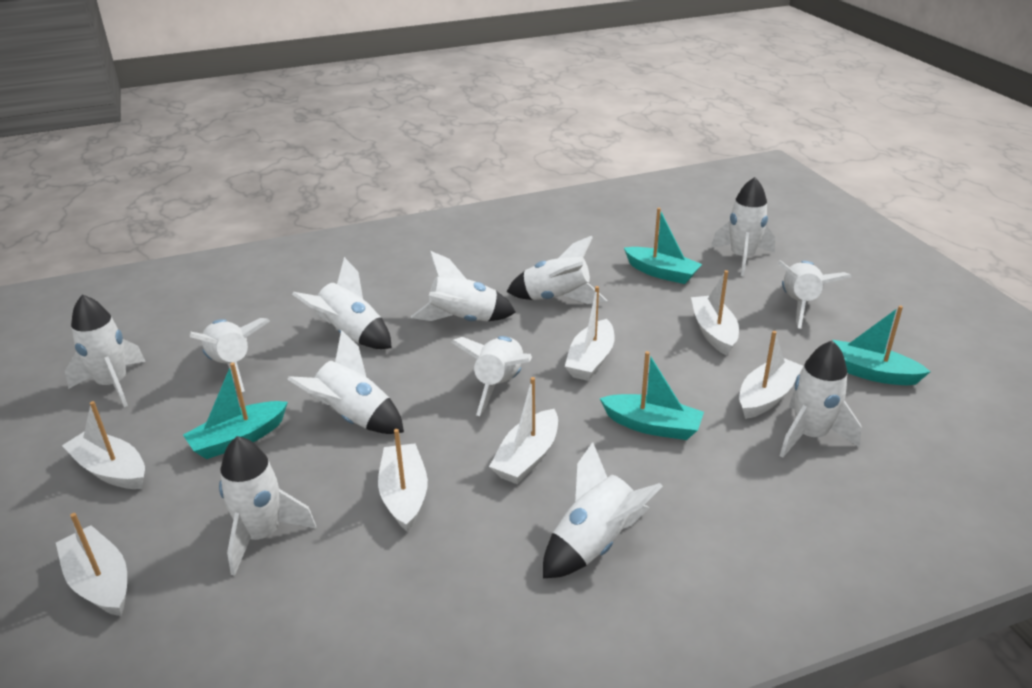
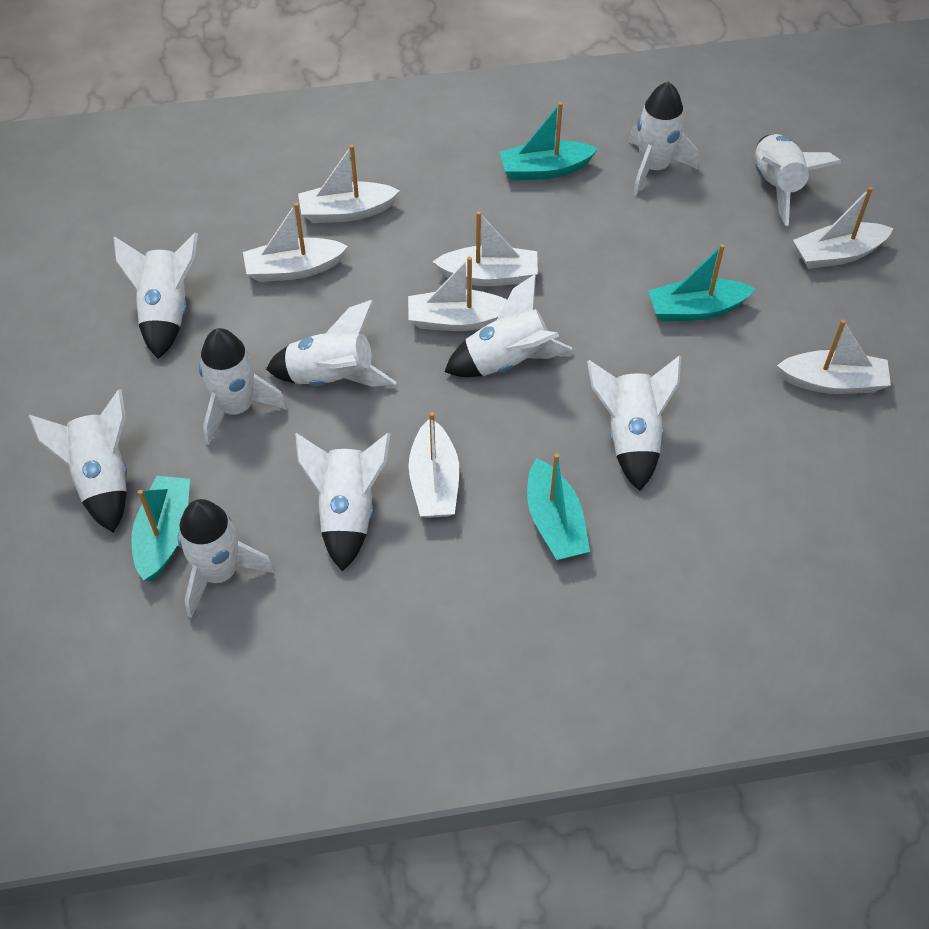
white rocket: 12 -> 10

